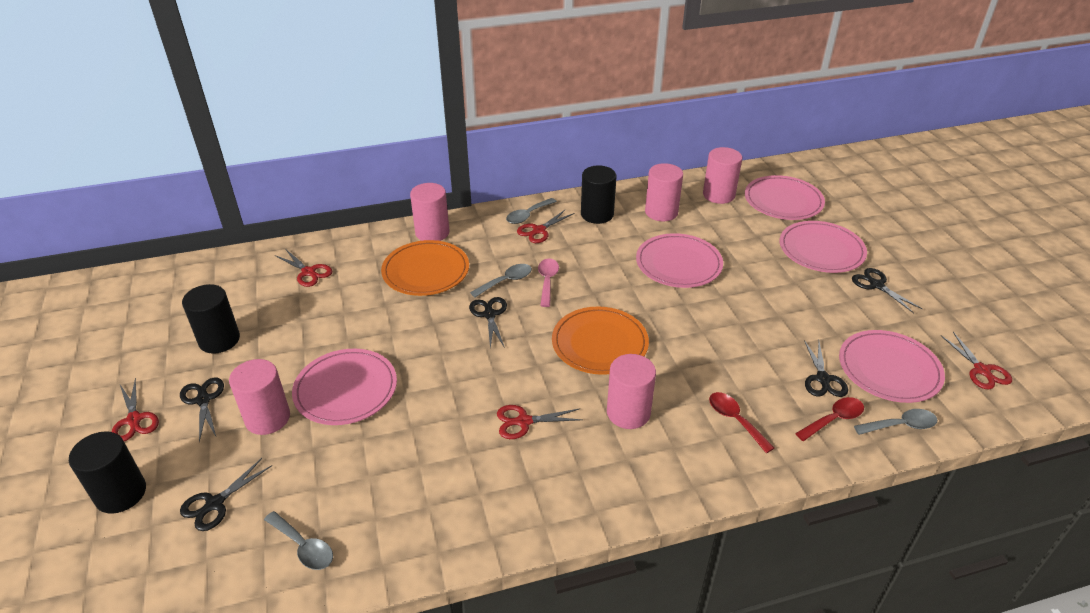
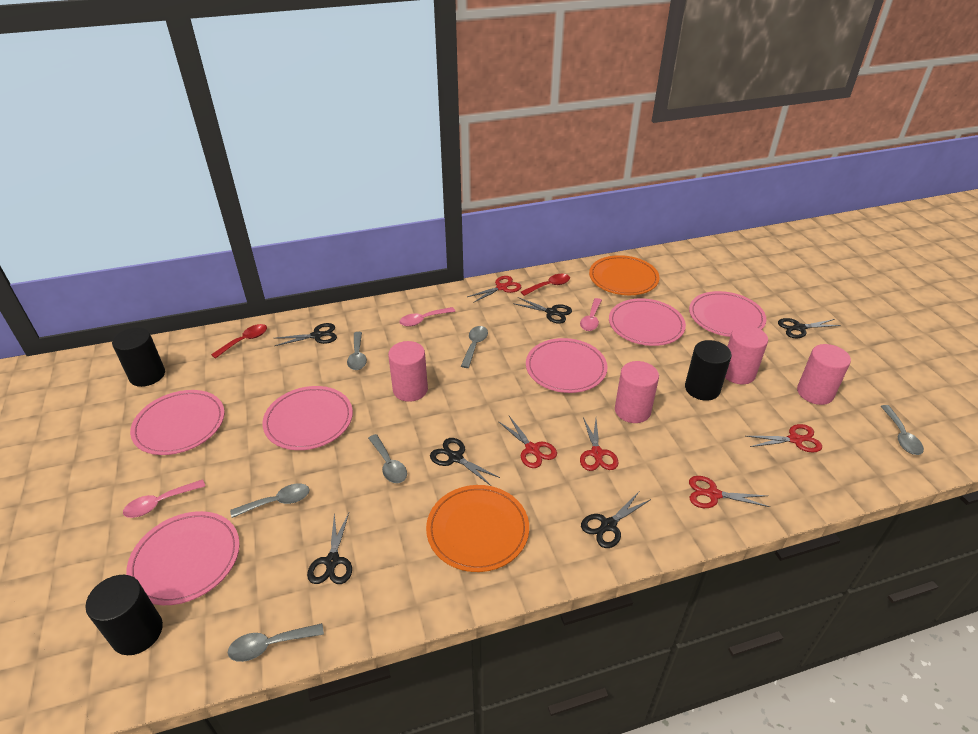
black scissors: 5 -> 6
grey spoon: 4 -> 6
pink cylinder: 5 -> 4
pink plate: 5 -> 6
pink spoon: 1 -> 3

